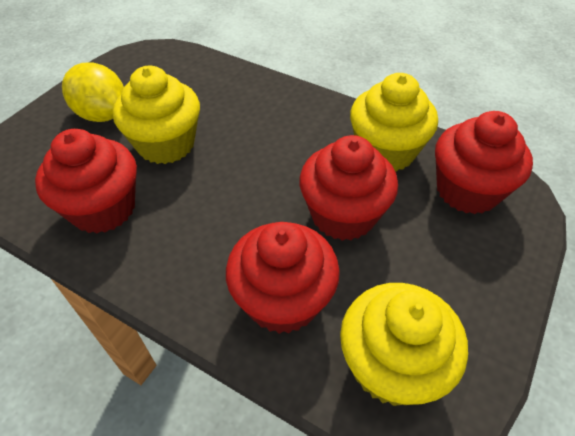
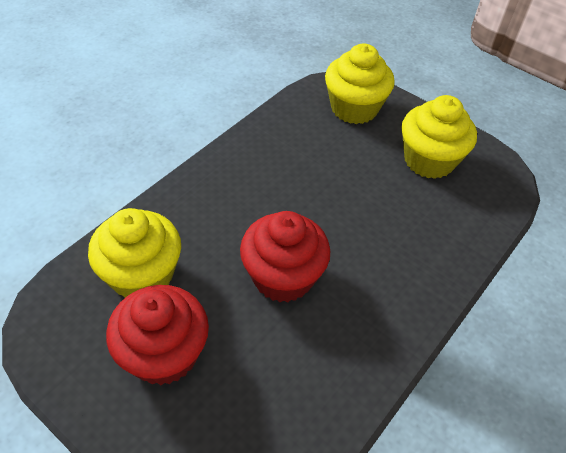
red cupcake: 4 -> 2
yellow lemon: 1 -> 0

